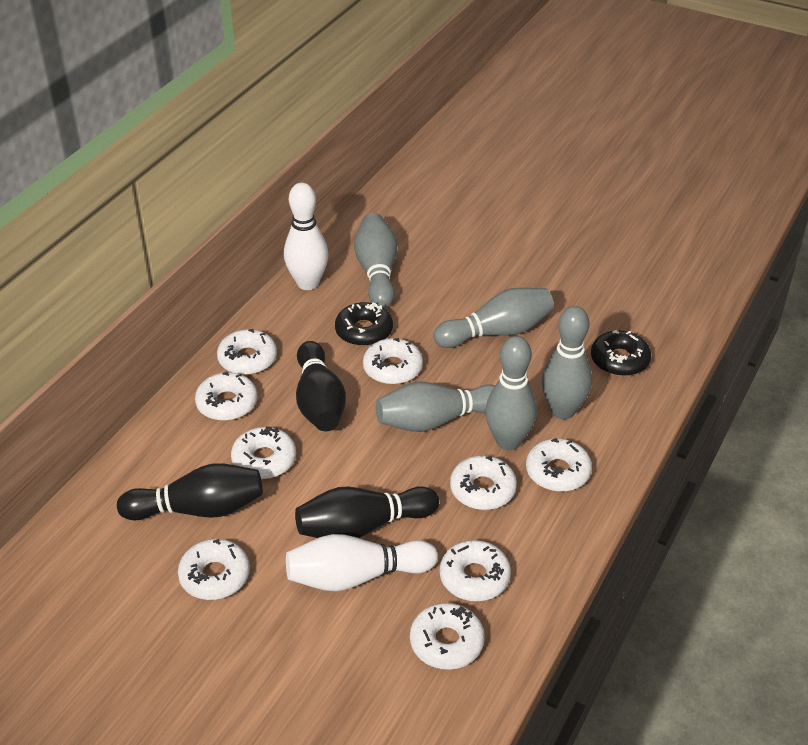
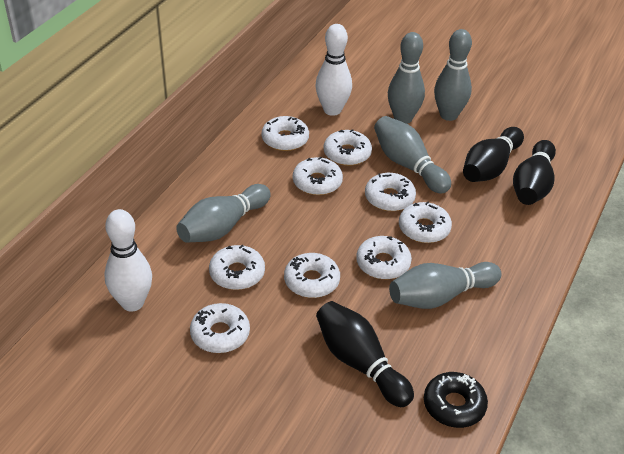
black donut: 2 -> 1

